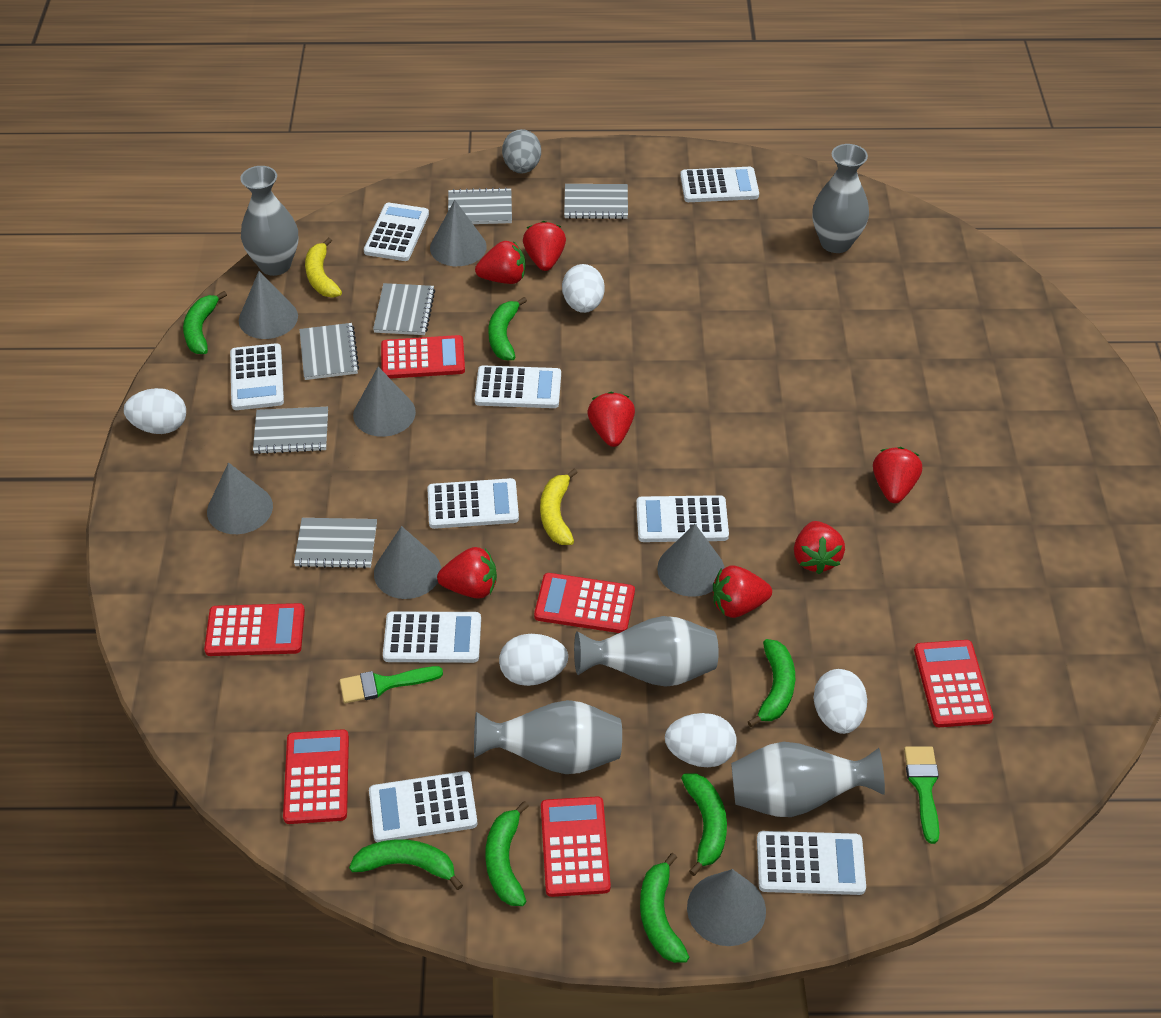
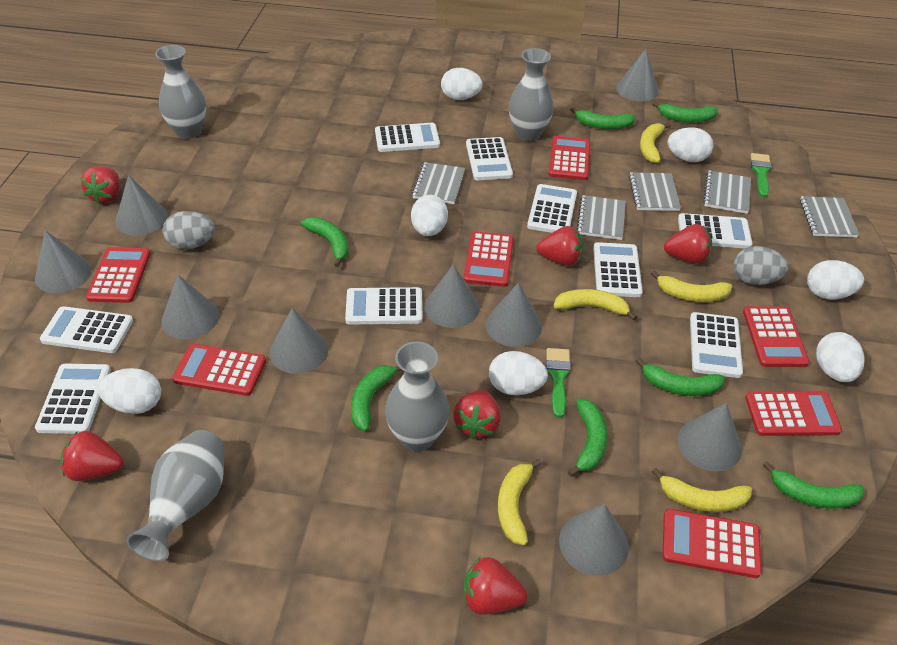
grey cone: 7 -> 9
grey egg: 1 -> 2
grey notebook: 6 -> 5
grey vase: 5 -> 4
red calculator: 6 -> 7
red strawberry: 7 -> 6
white egg: 5 -> 7
yellow banana: 2 -> 5

